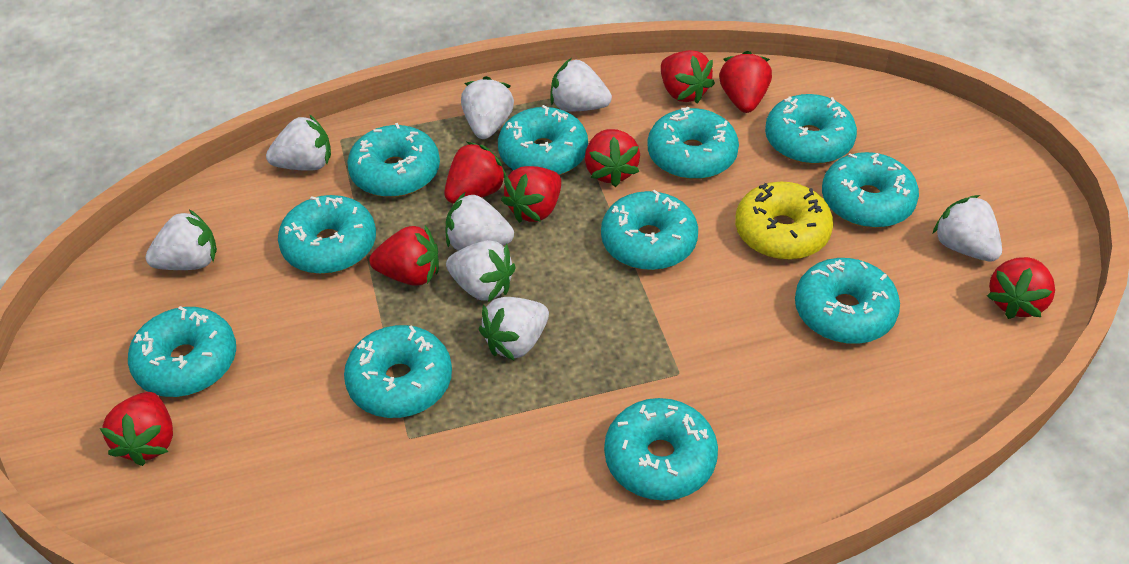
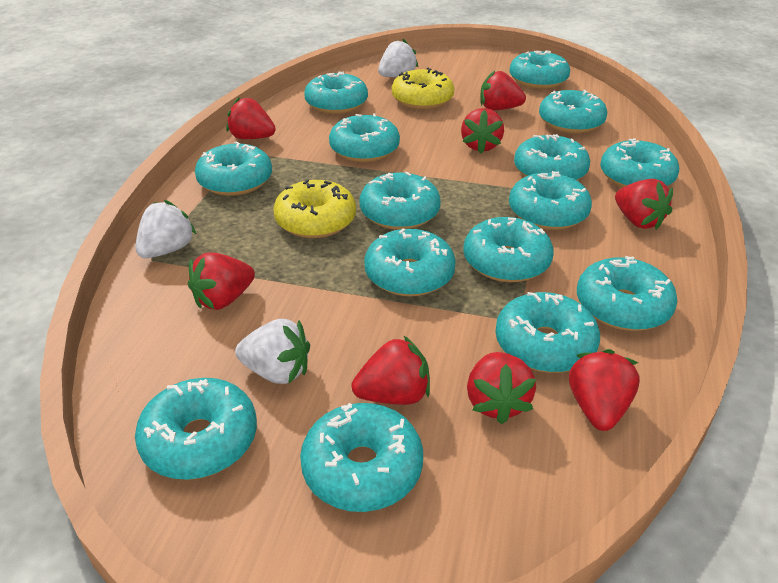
turquoise donut: 11 -> 15
white strawberry: 8 -> 3
yellow donut: 1 -> 2

